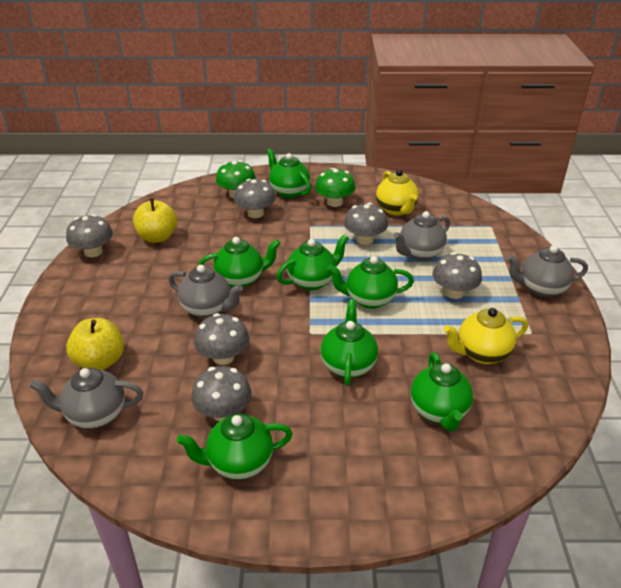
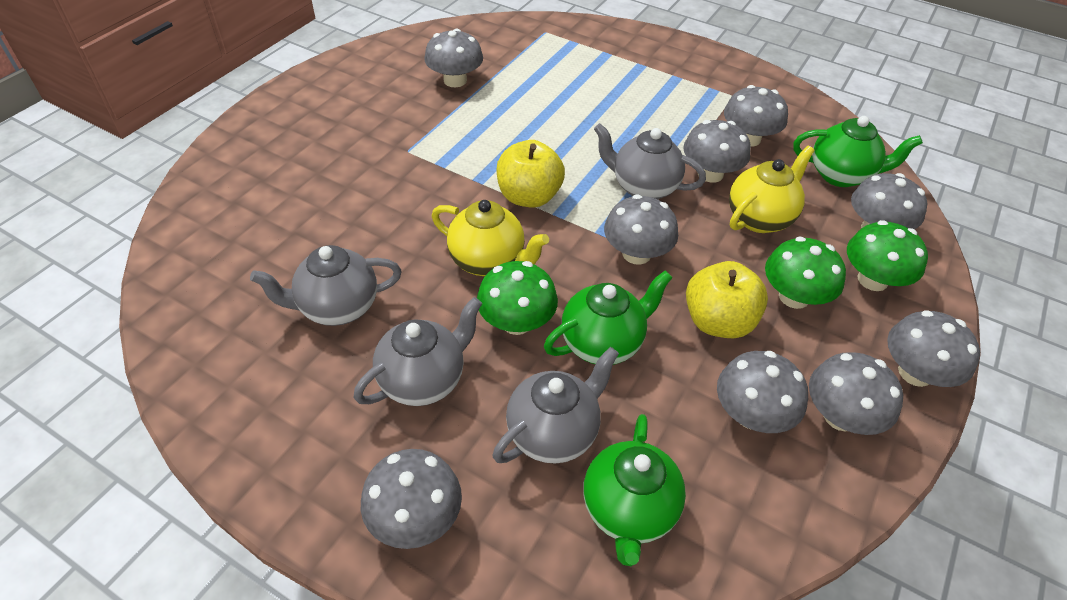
green mushroom: 2 -> 3
green teapot: 7 -> 3
grey mushroom: 6 -> 9

